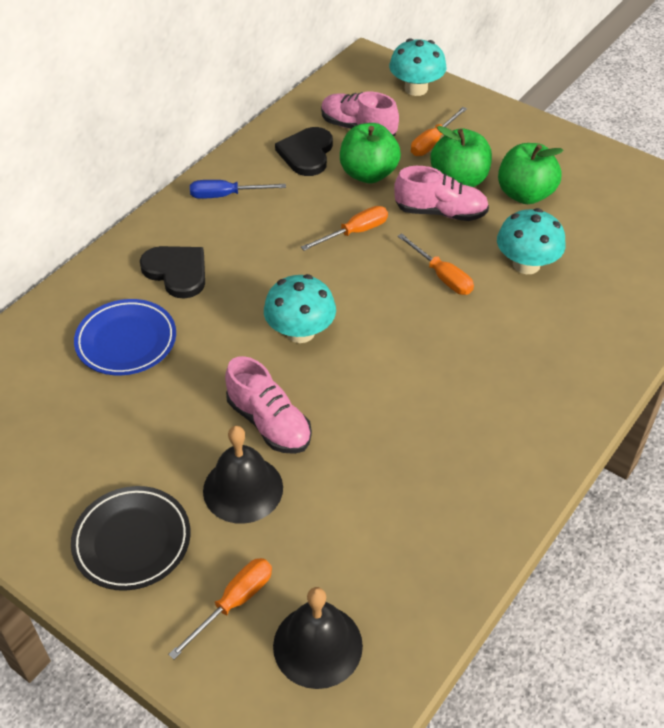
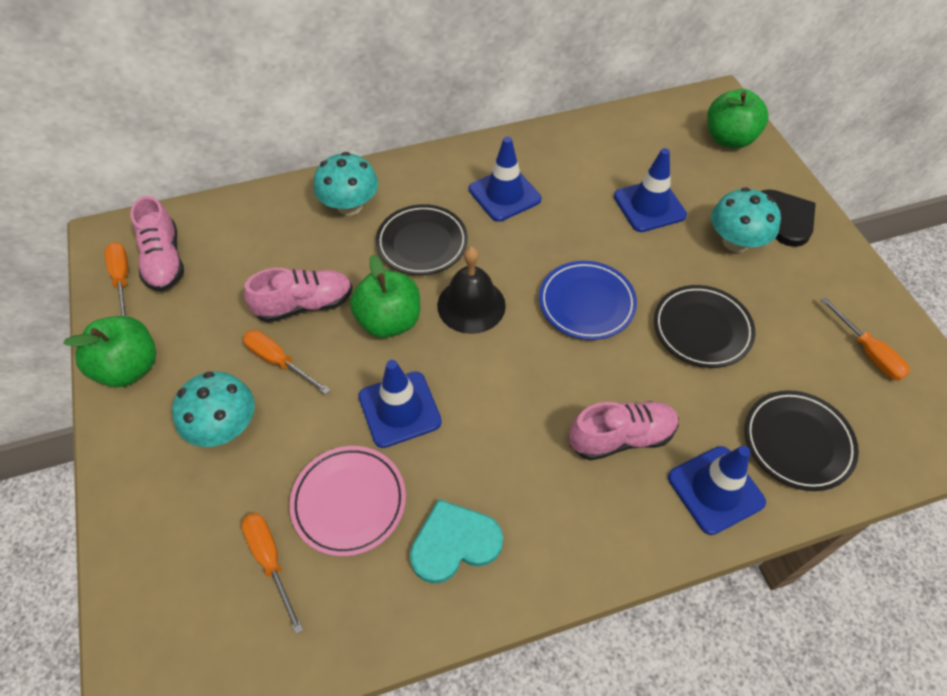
black bell: 2 -> 1
black heart: 2 -> 1
black plate: 1 -> 3
blue screwdriver: 1 -> 0
blue traffic cone: 0 -> 4
pink plate: 0 -> 1
turquoise heart: 0 -> 1

